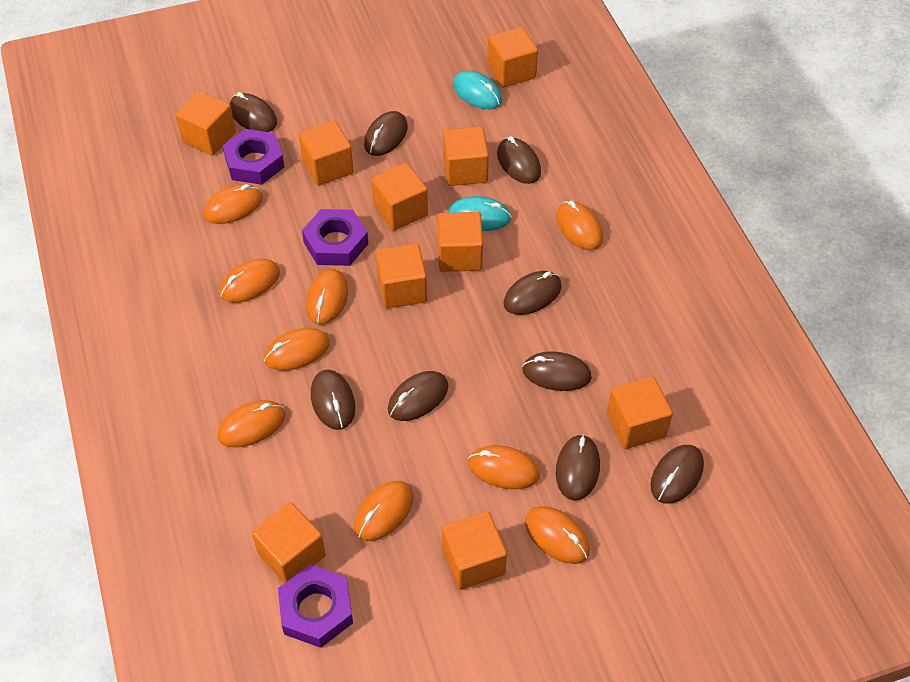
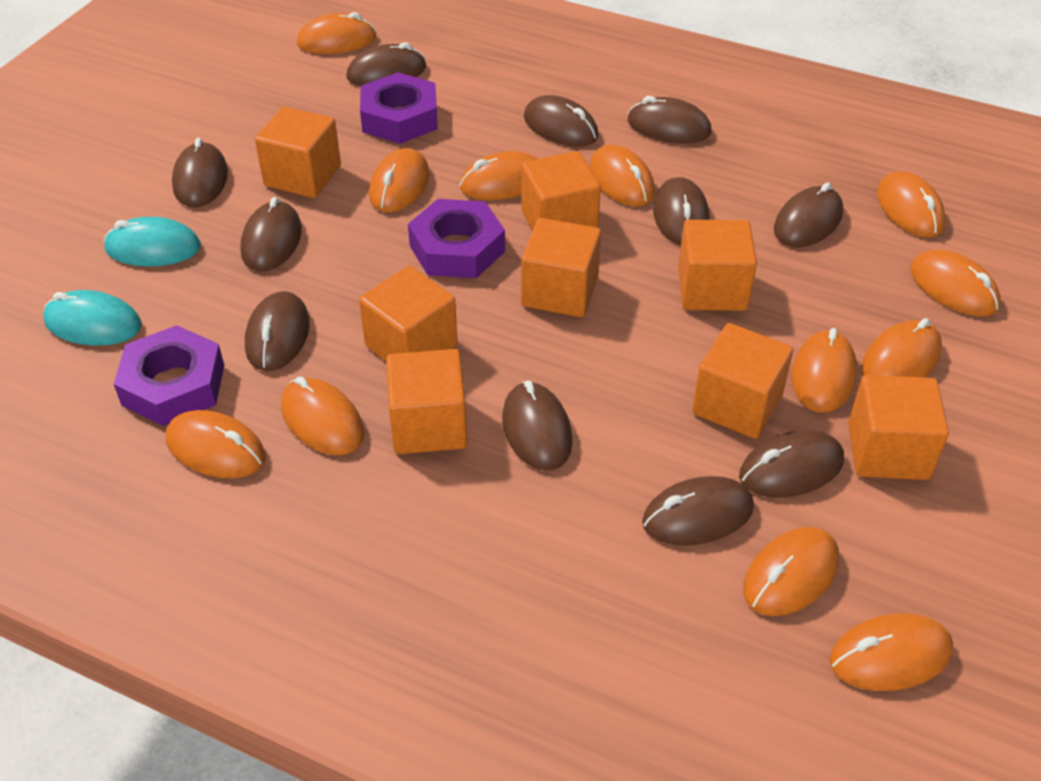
brown mouse: 9 -> 11
orange cube: 10 -> 8
orange mouse: 9 -> 12

